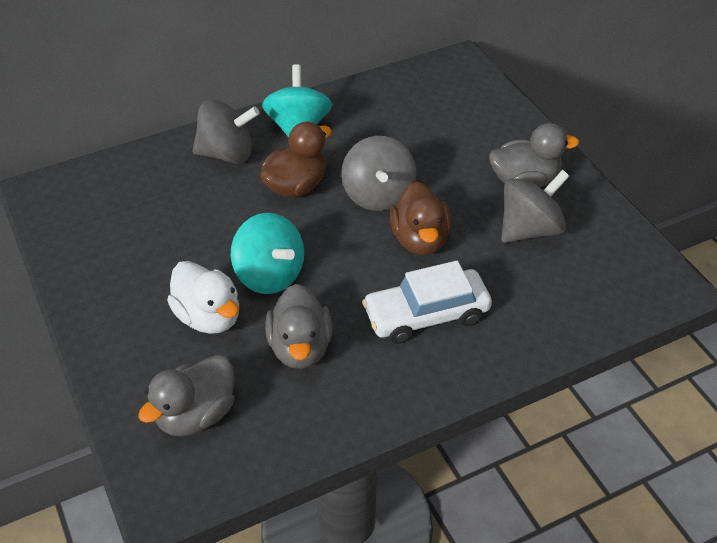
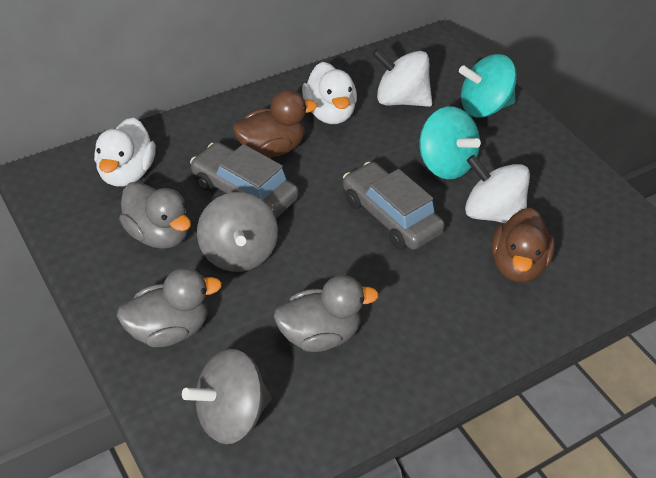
grey car: 0 -> 2
grey spinning top: 3 -> 2
white car: 1 -> 0
white duck: 1 -> 2
white spinning top: 0 -> 2

